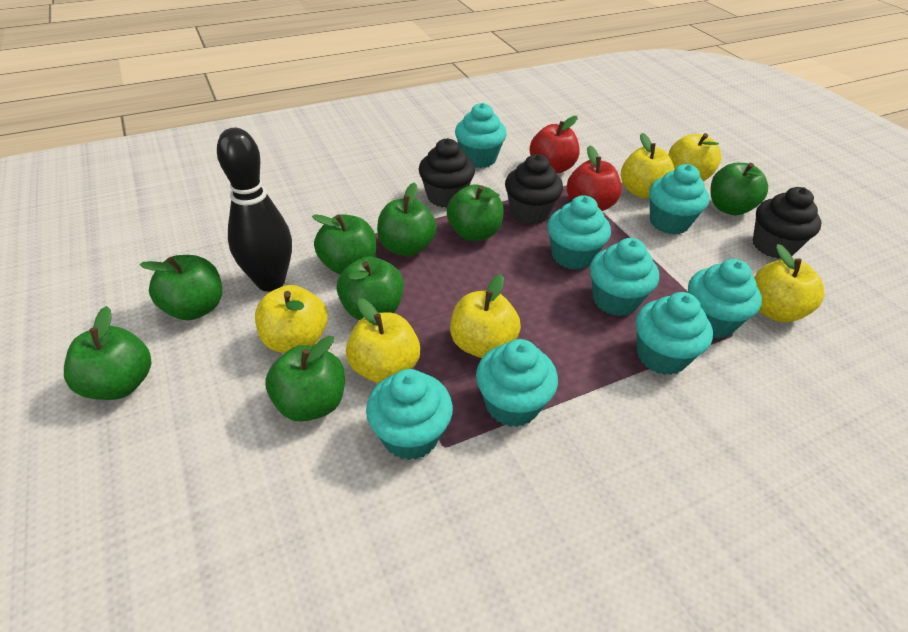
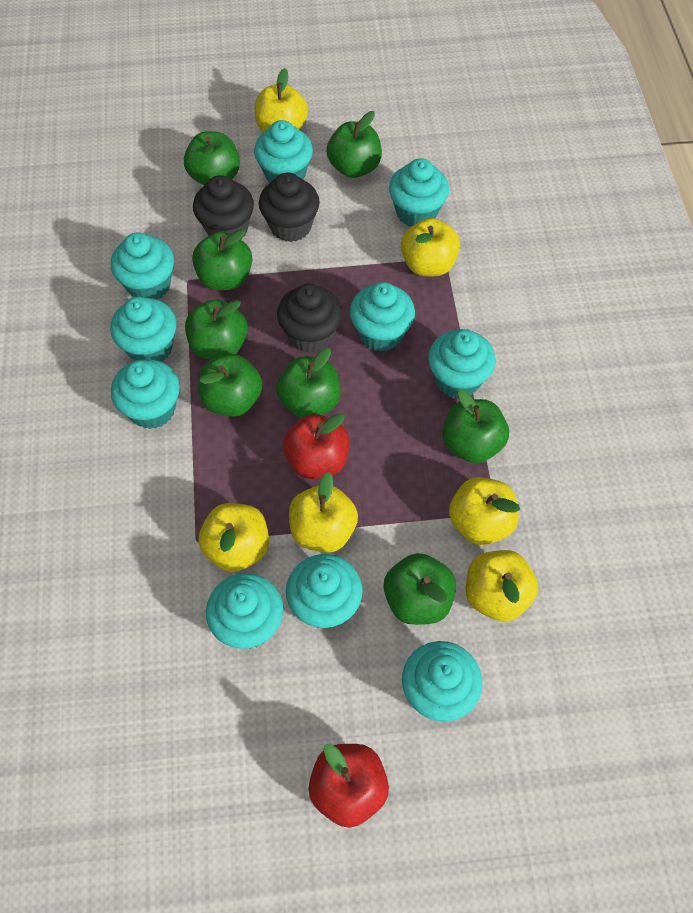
black bowling pin: 1 -> 0
turquoise cupcake: 8 -> 10

